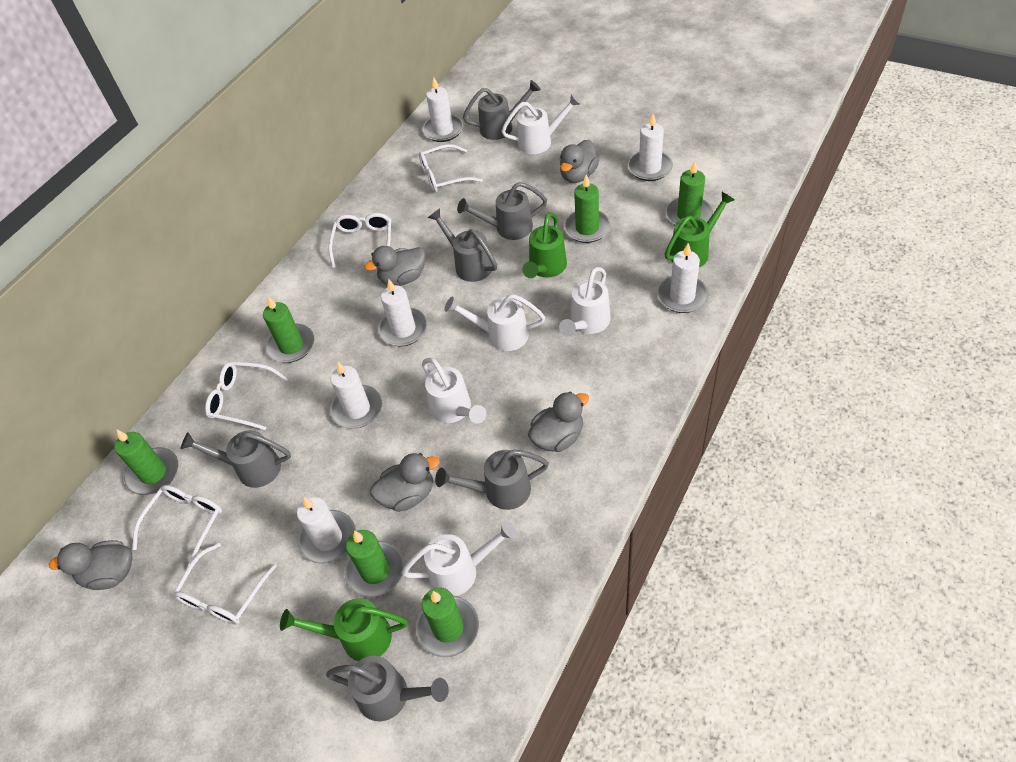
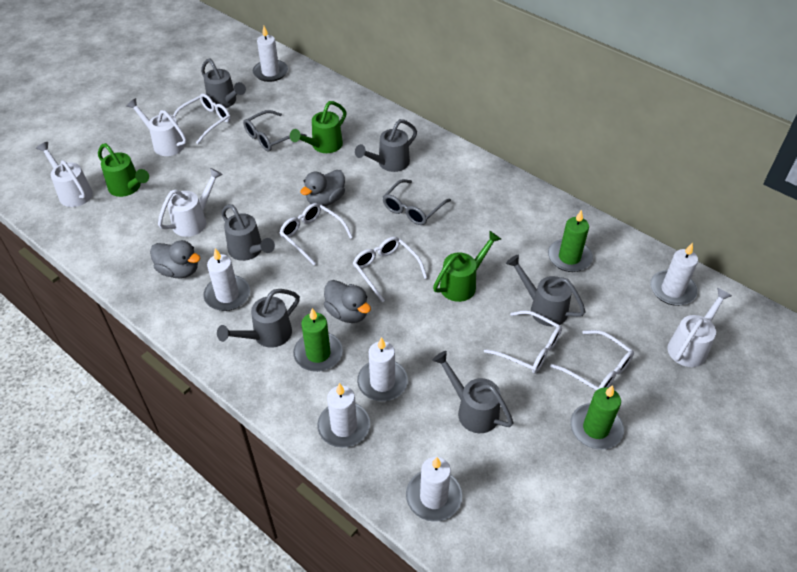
green candle: 6 -> 3
grey duck: 5 -> 3
grey glasses: 0 -> 2
white watering can: 5 -> 4

